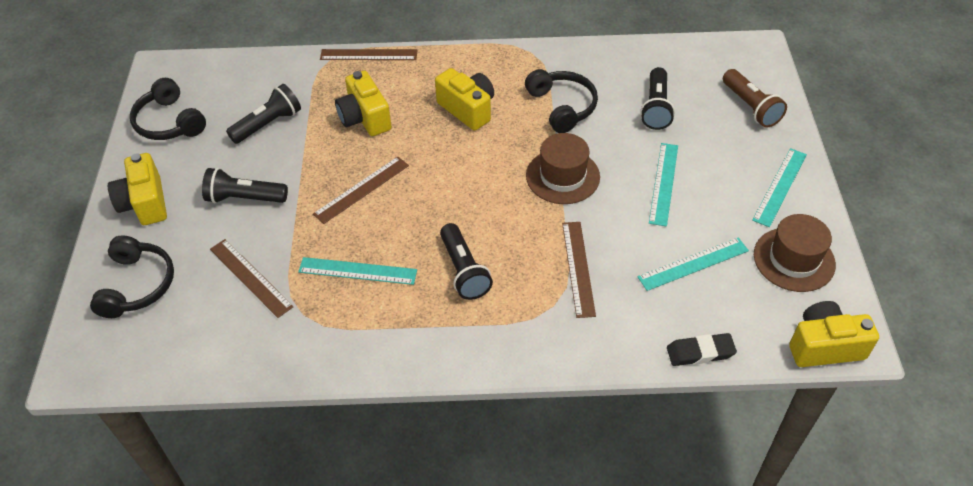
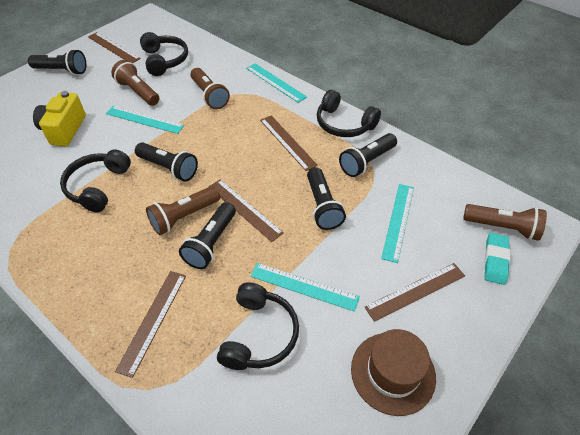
black eraser: 1 -> 0
black flashlight: 4 -> 5
black headphones: 3 -> 4
brown flashlight: 1 -> 4
brown hat: 2 -> 1
brown ruler: 4 -> 5
turquoise eraser: 0 -> 1
yellow camera: 4 -> 1

